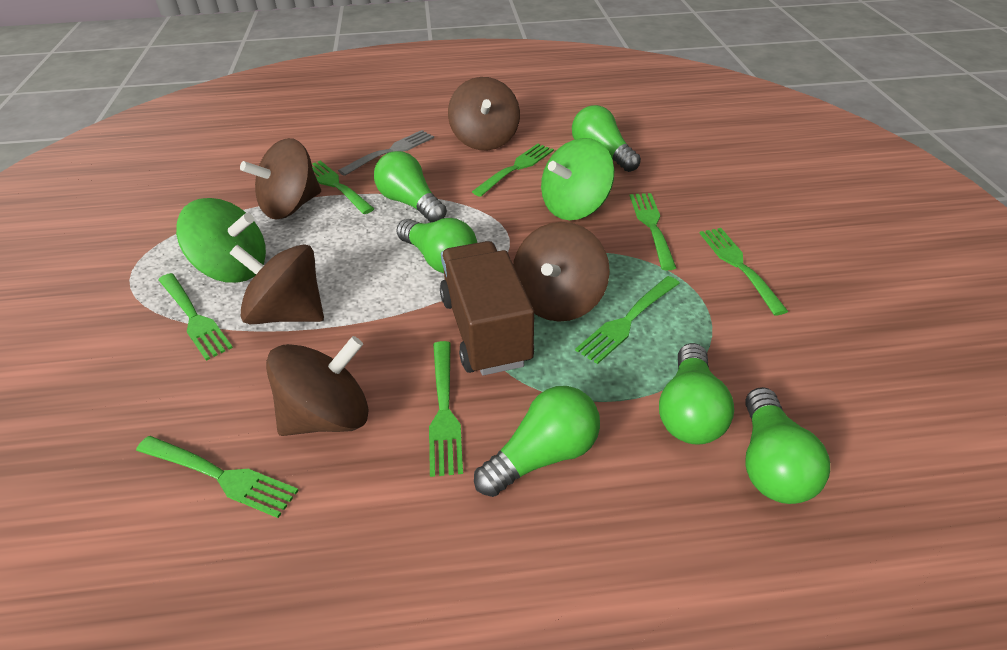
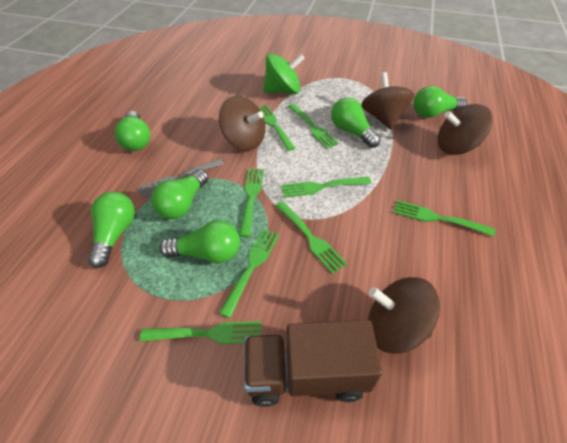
brown spinning top: 5 -> 4
green spinning top: 2 -> 1

